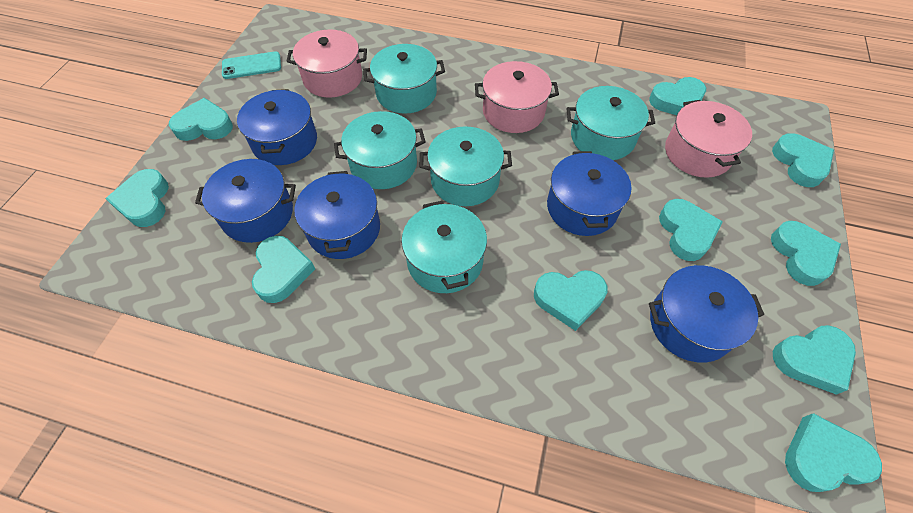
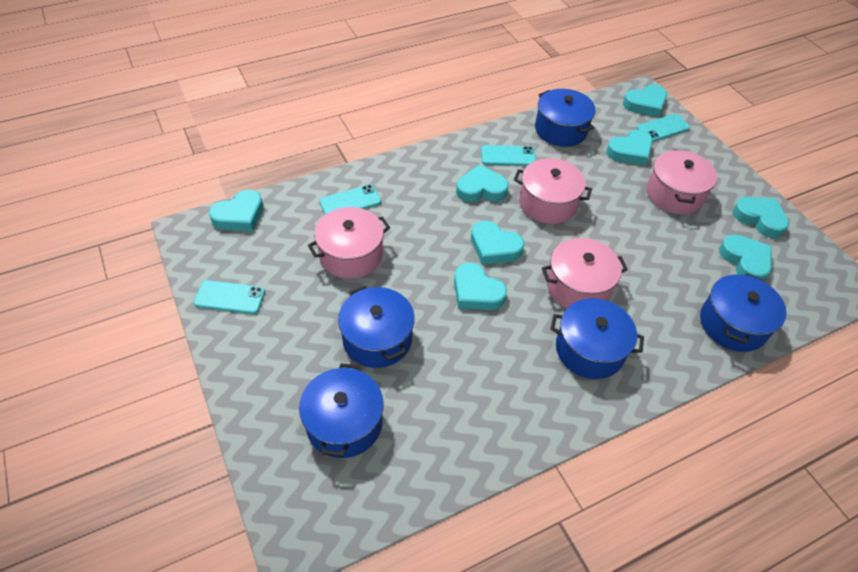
pink pot: 3 -> 4
turquoise heart: 10 -> 8
turquoise phone: 1 -> 4
turquoise pot: 5 -> 0

